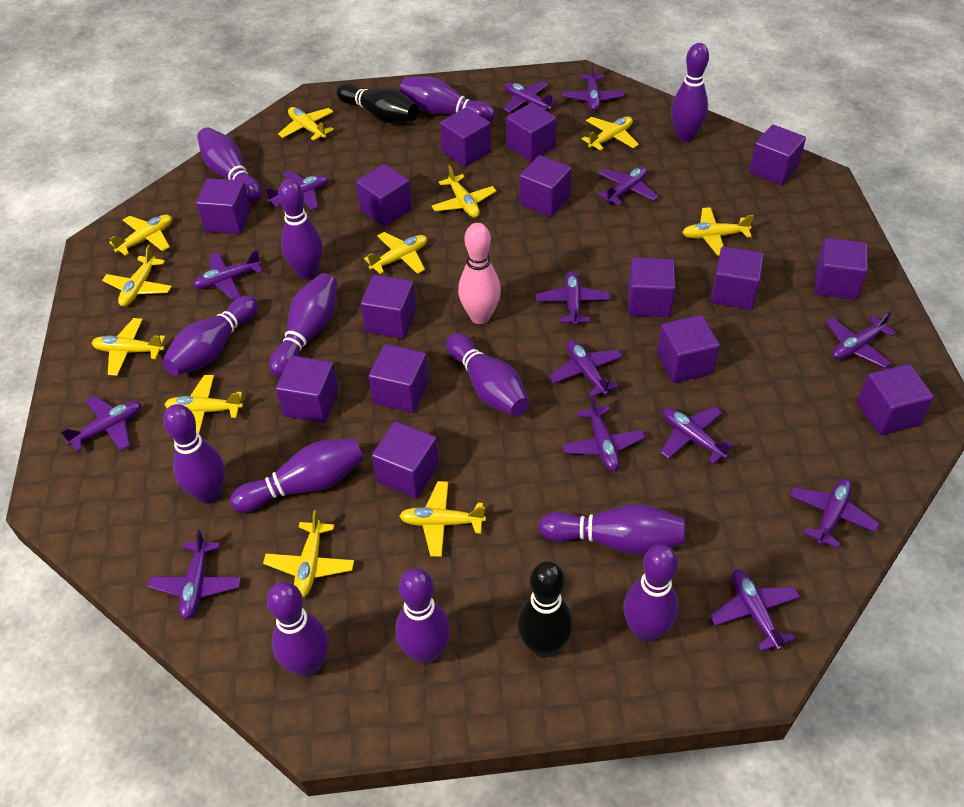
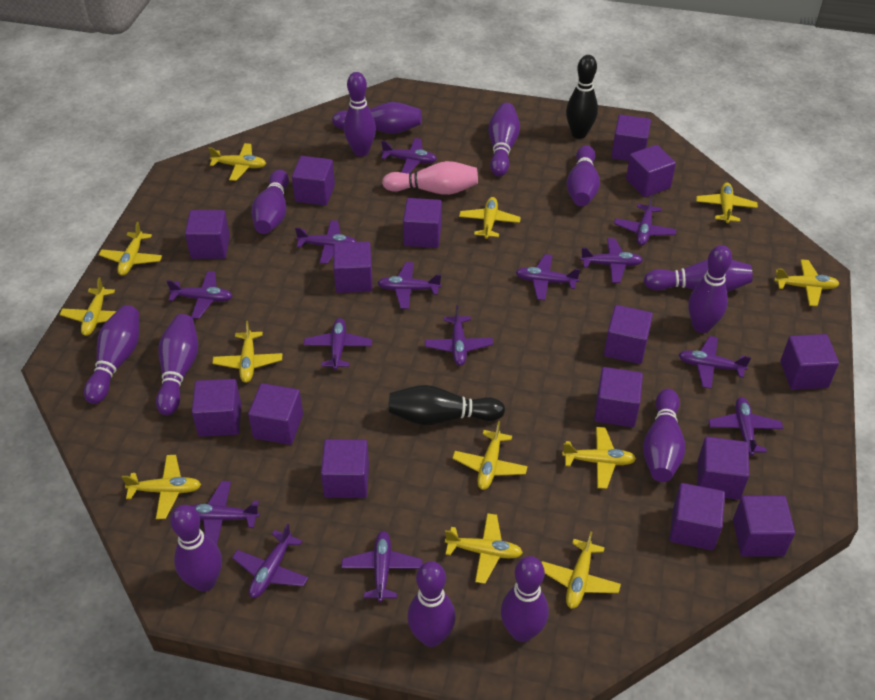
yellow plane: 11 -> 12

